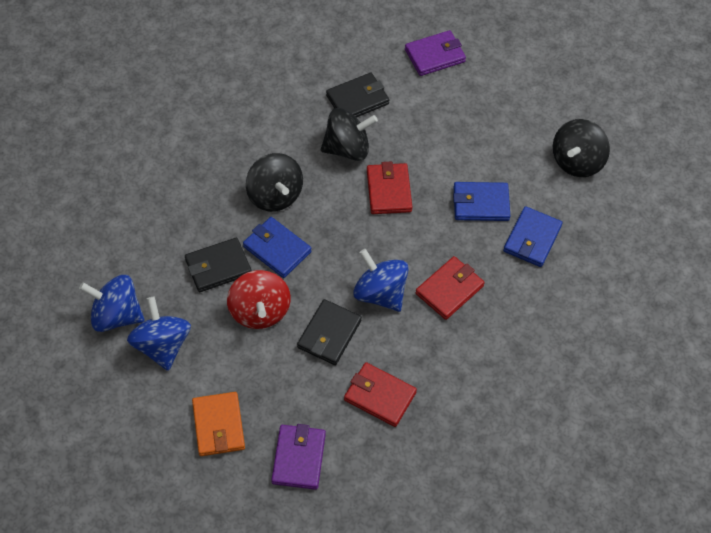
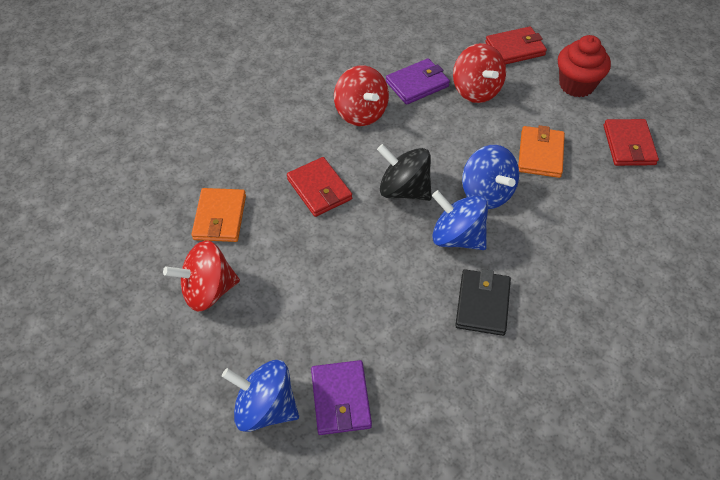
black spinning top: 3 -> 1
black wallet: 3 -> 1
blue wallet: 3 -> 0
orange wallet: 1 -> 2
red cupcake: 0 -> 1
red spinning top: 1 -> 3

